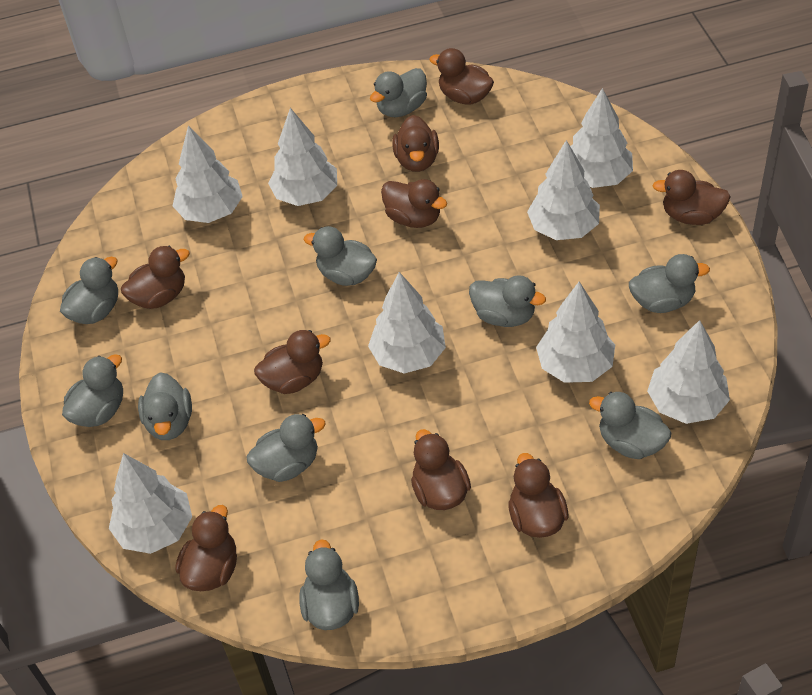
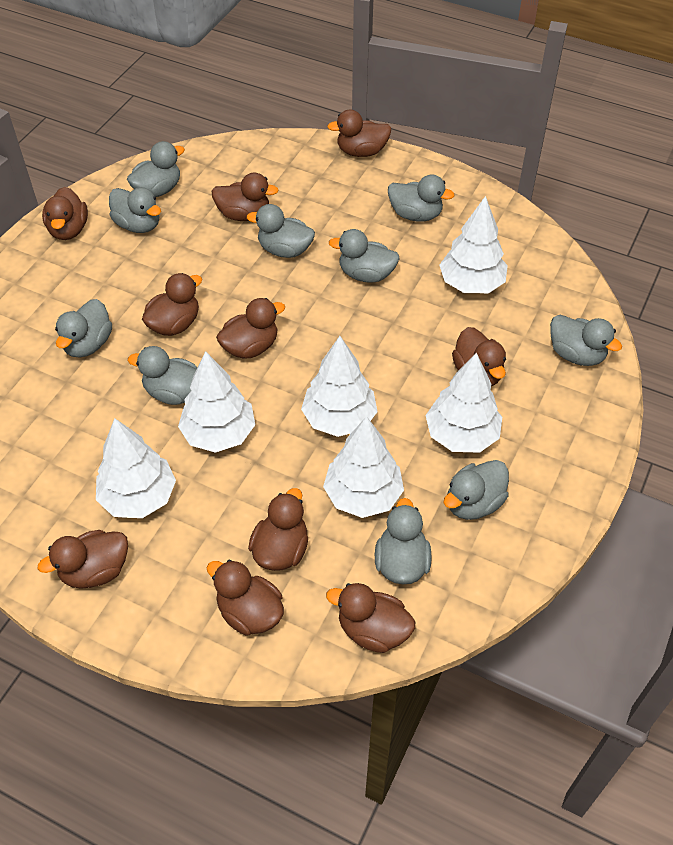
brown duck: 9 -> 10
white tree: 8 -> 6

